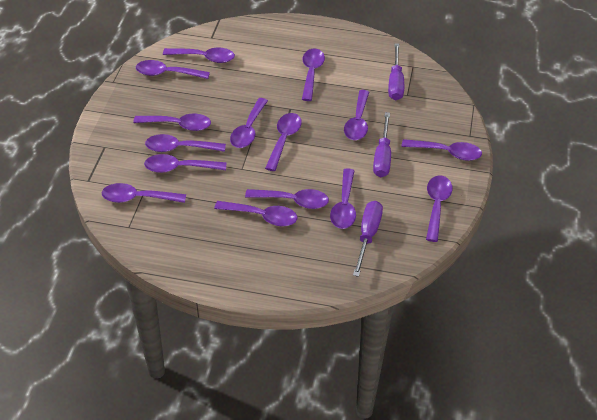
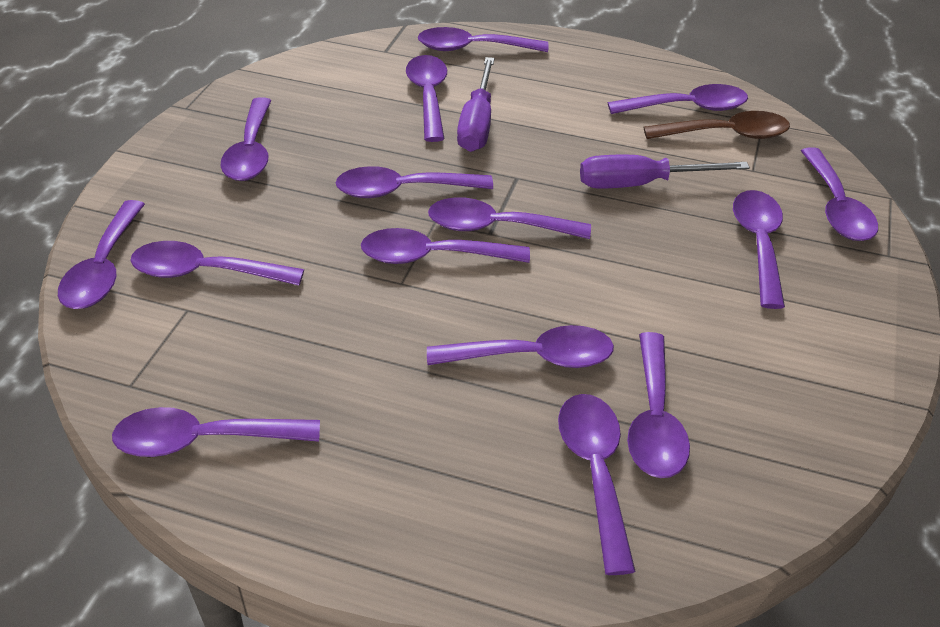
brown spoon: 0 -> 1
purple screwdriver: 3 -> 2

